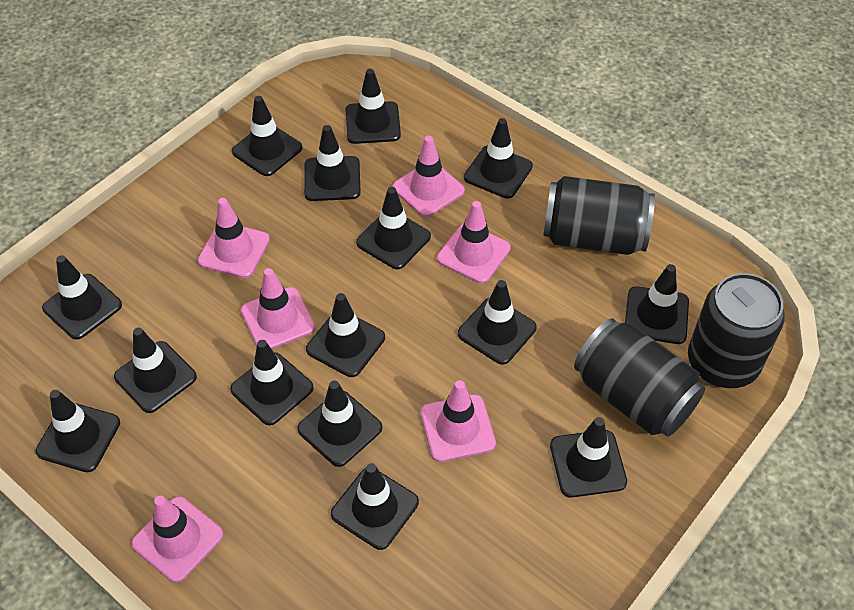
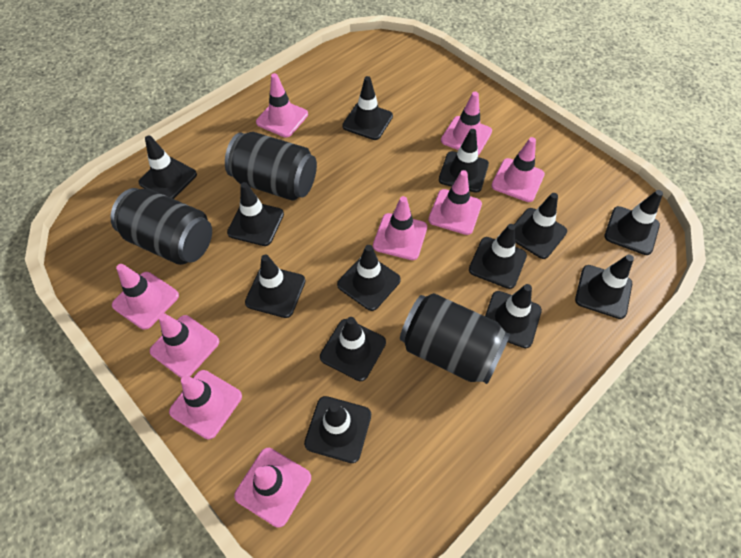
black traffic cone: 15 -> 13
pink traffic cone: 6 -> 9

